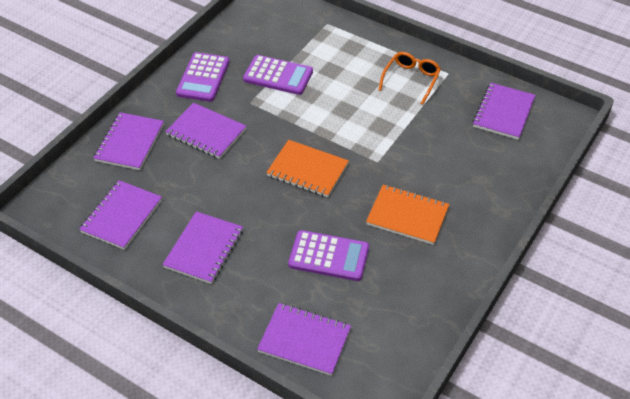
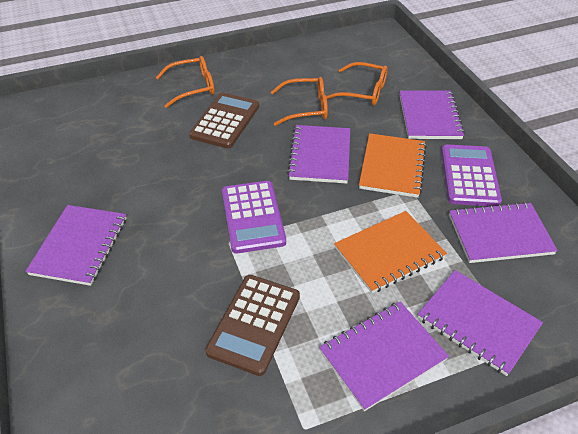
brown calculator: 0 -> 2
orange glasses: 1 -> 3
purple calculator: 3 -> 2

